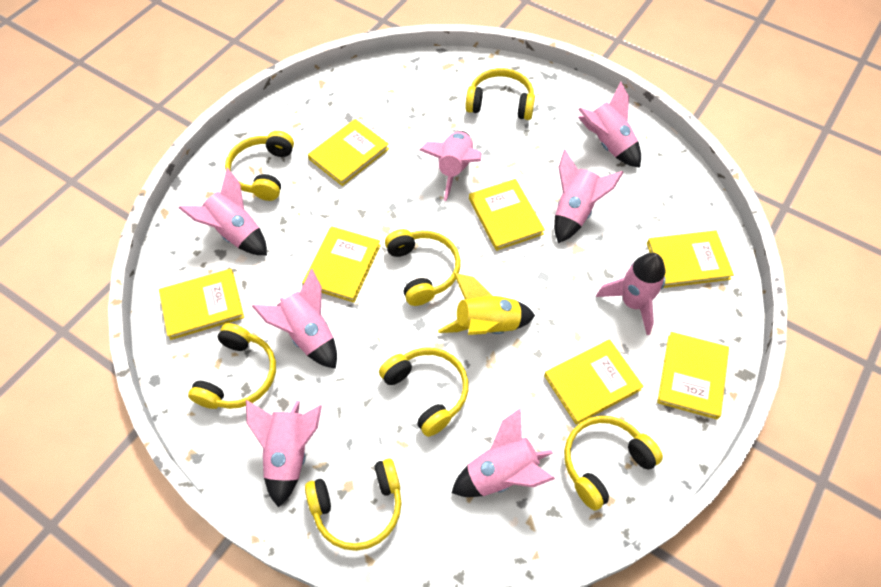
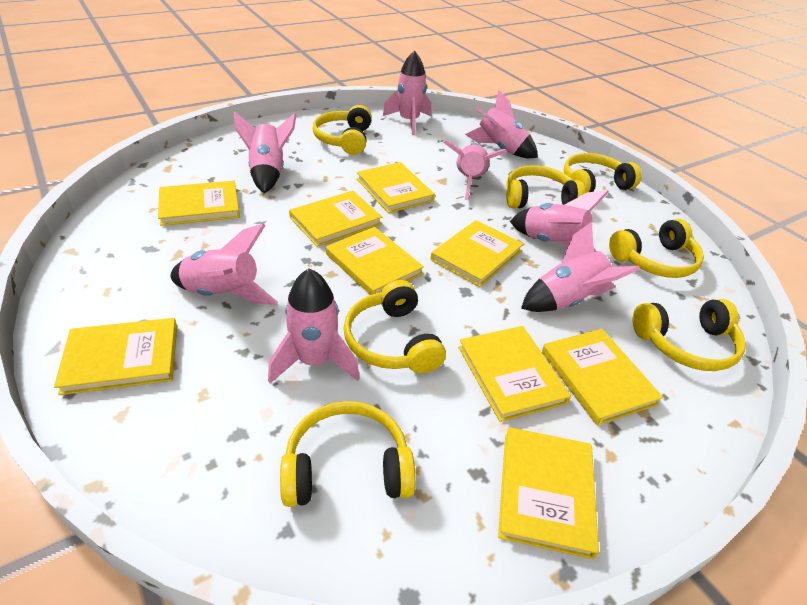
yellow book: 7 -> 9
yellow rocket: 1 -> 0

